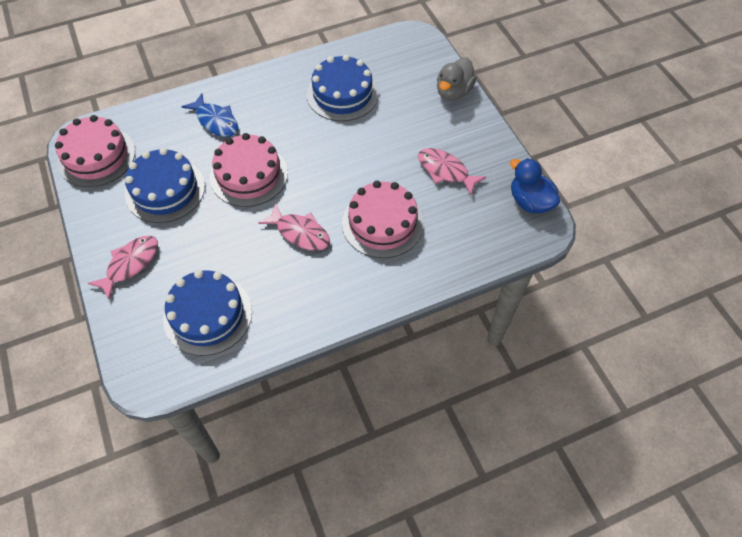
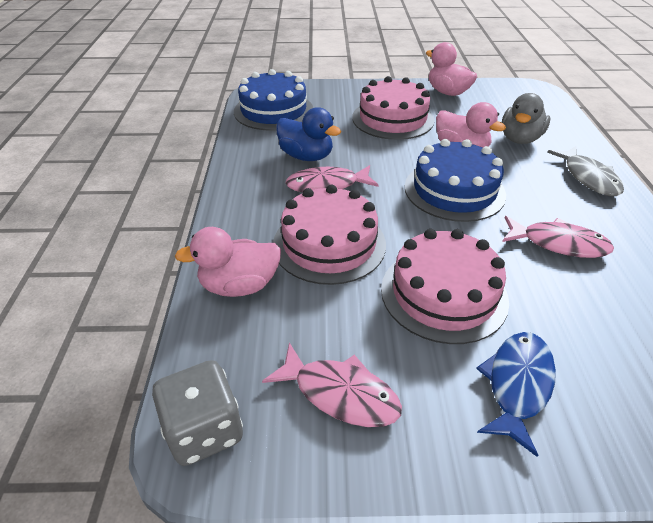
blue cake: 3 -> 2
grey dice: 0 -> 1
grey fish: 0 -> 1
pink duck: 0 -> 3

